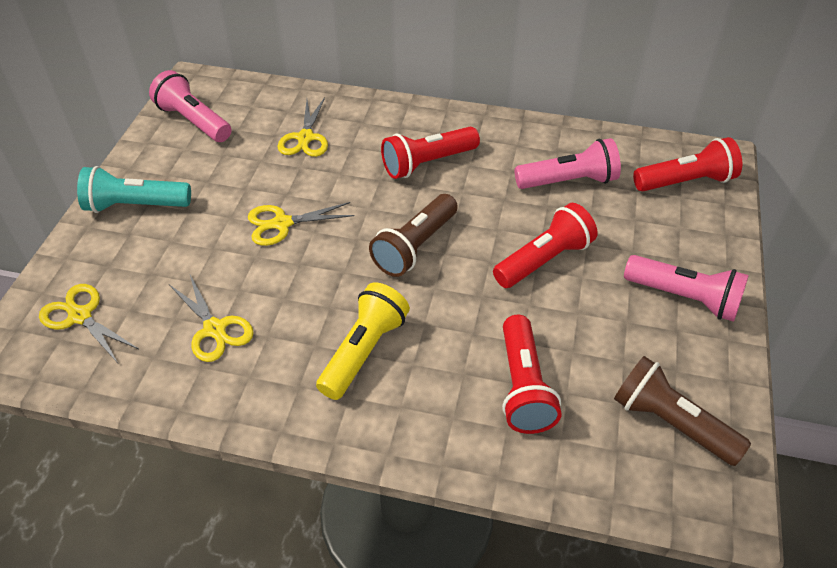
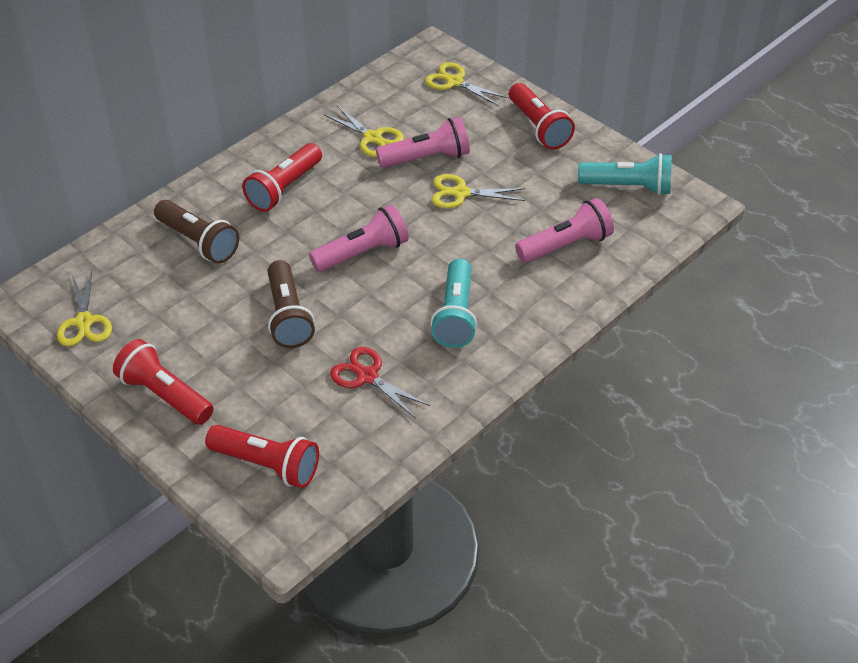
red scissors: 0 -> 1
turquoise flashlight: 1 -> 2
yellow flashlight: 1 -> 0

